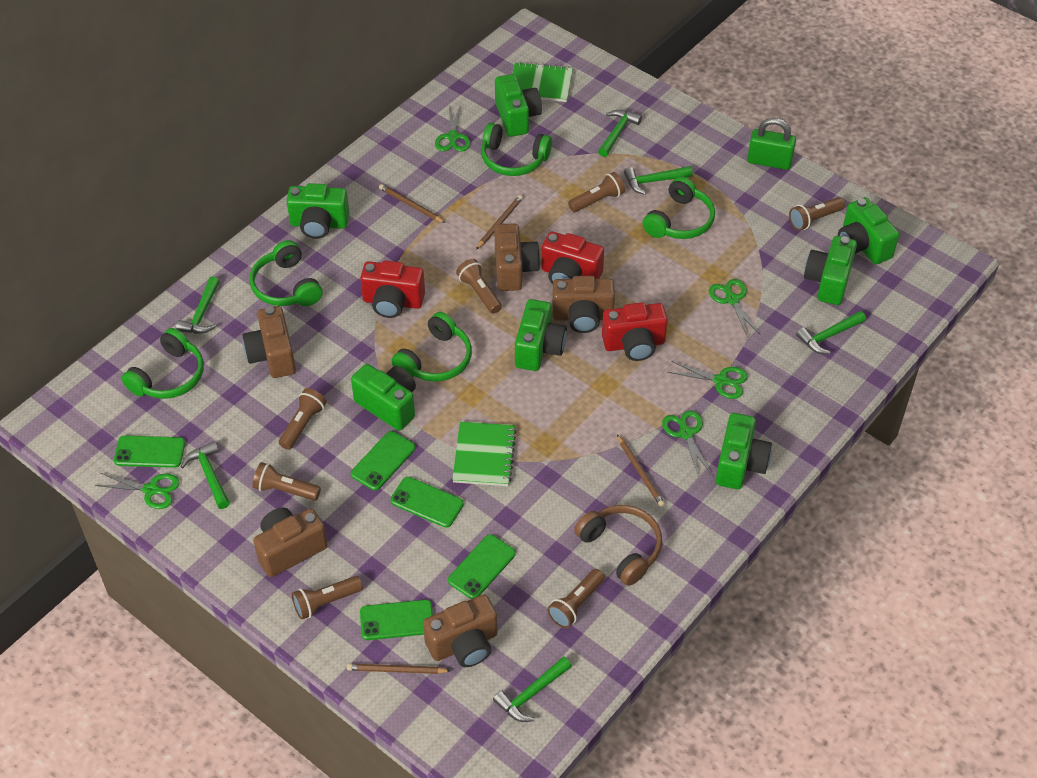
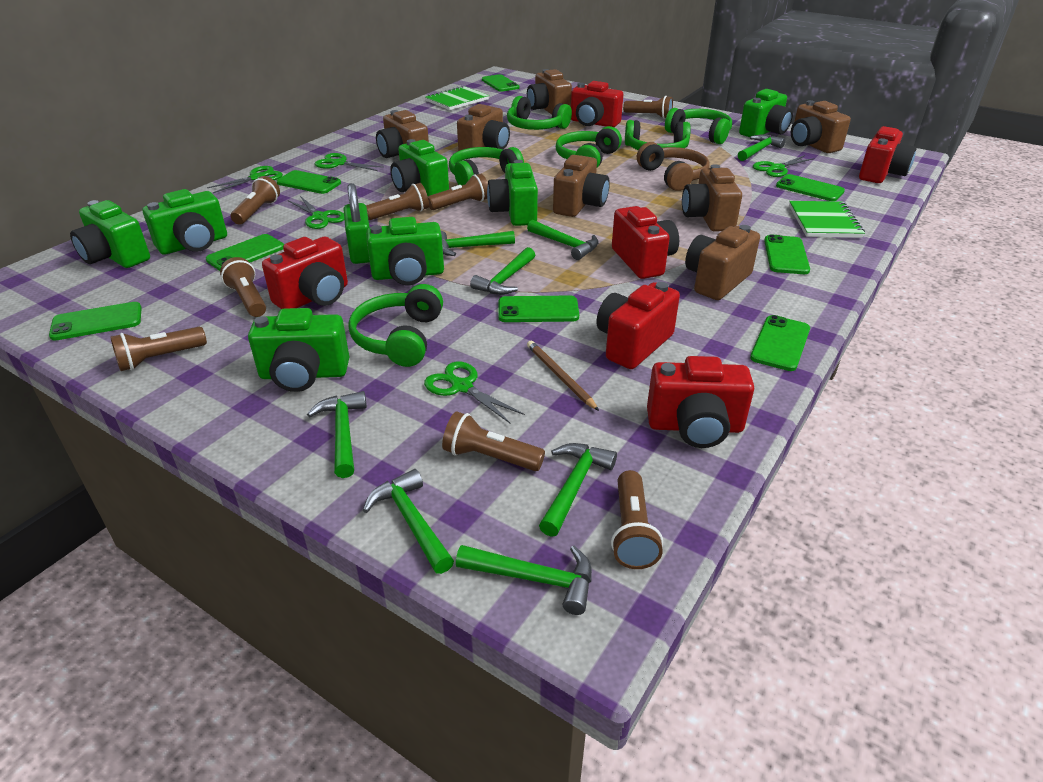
brown camera: 5 -> 7
brown flashlight: 7 -> 8
brown pencil: 4 -> 1
green hammer: 6 -> 8
green headphones: 5 -> 6
green phone: 5 -> 8
red camera: 3 -> 6

